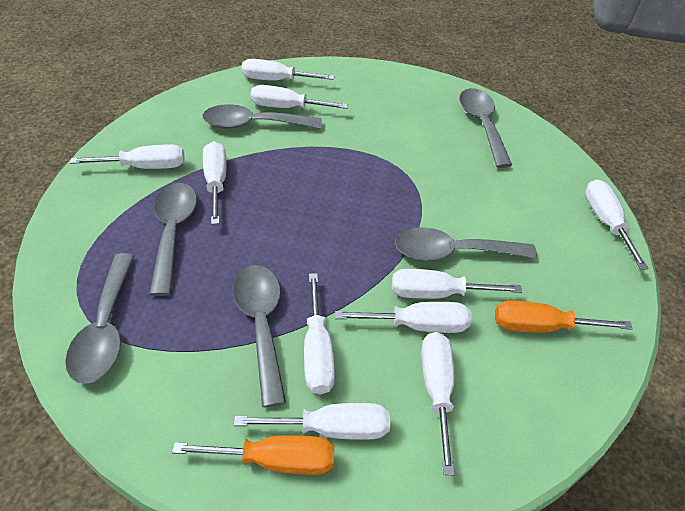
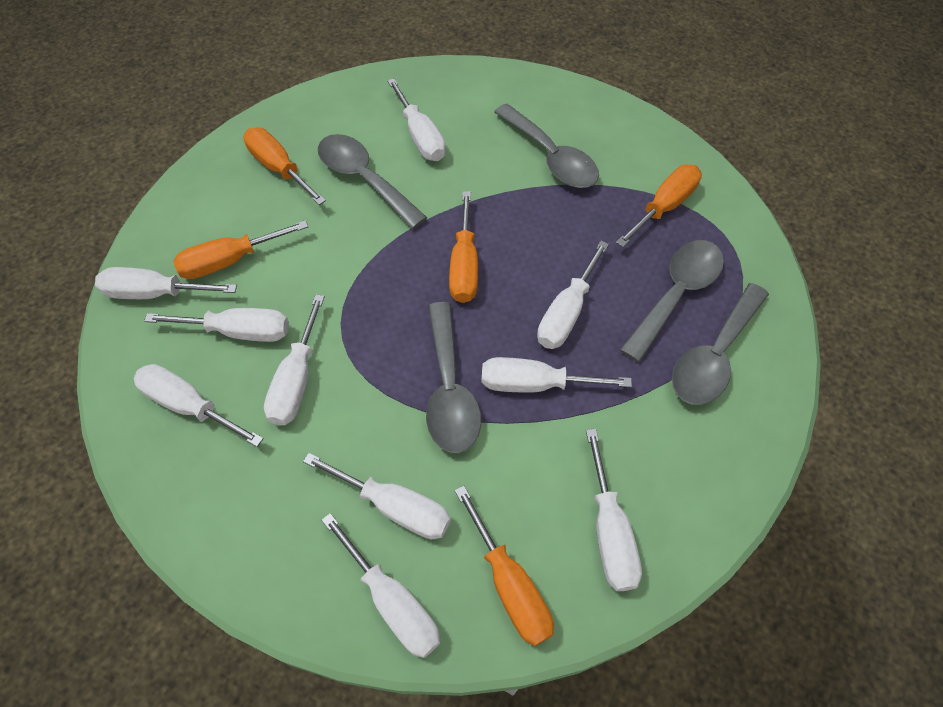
grey spoon: 6 -> 5
orange screwdriver: 2 -> 5

